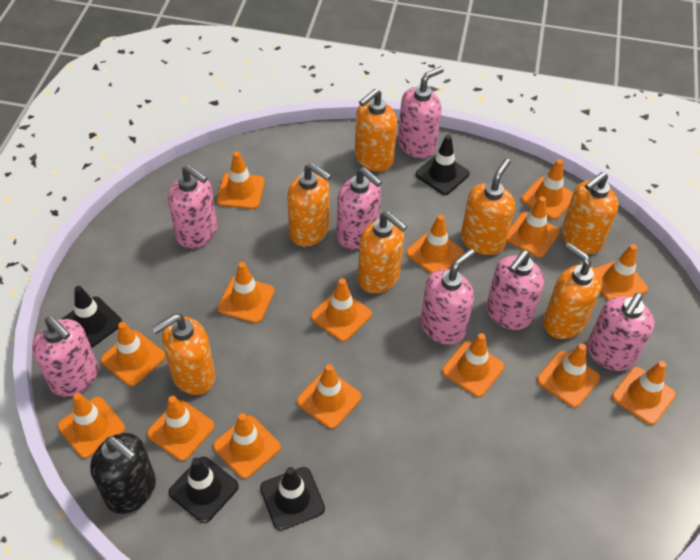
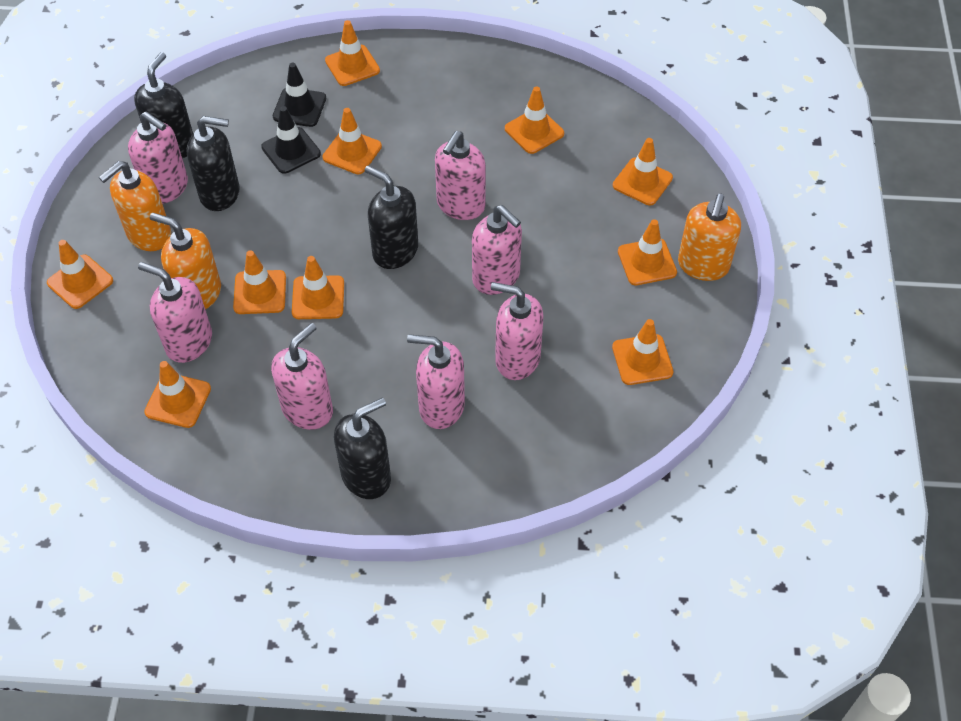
black soap dispenser: 1 -> 4
black traffic cone: 4 -> 2
orange soap dispenser: 7 -> 3
orange traffic cone: 15 -> 10

